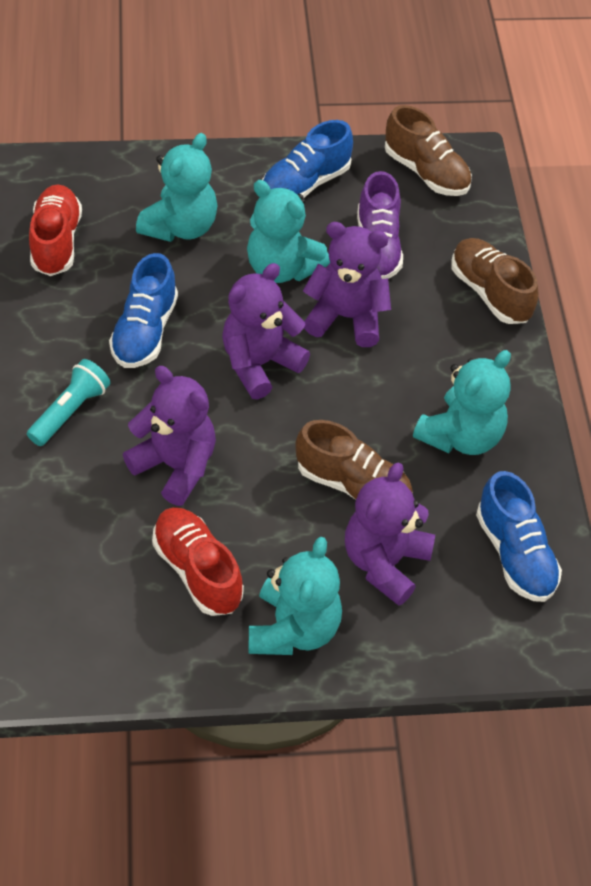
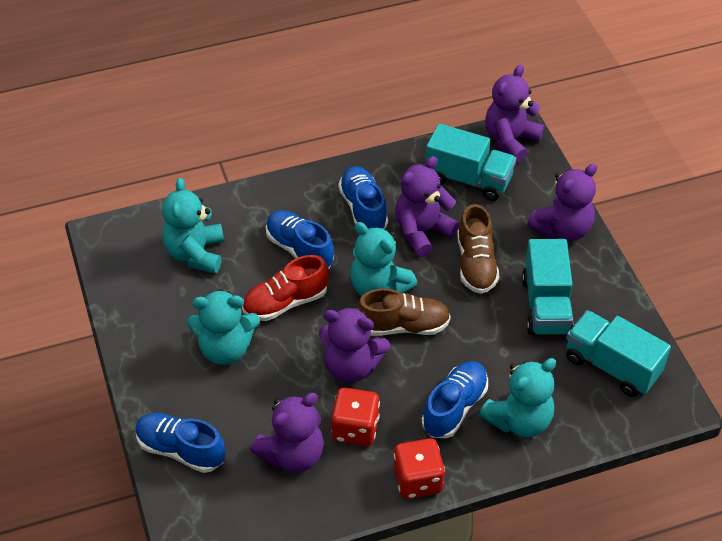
blue shoe: 3 -> 4
brown shoe: 3 -> 2
purple shoe: 1 -> 0
purple teddy bear: 4 -> 5
red dice: 0 -> 2
red shoe: 2 -> 1
turquoise flashlight: 1 -> 0
turquoise truck: 0 -> 3

